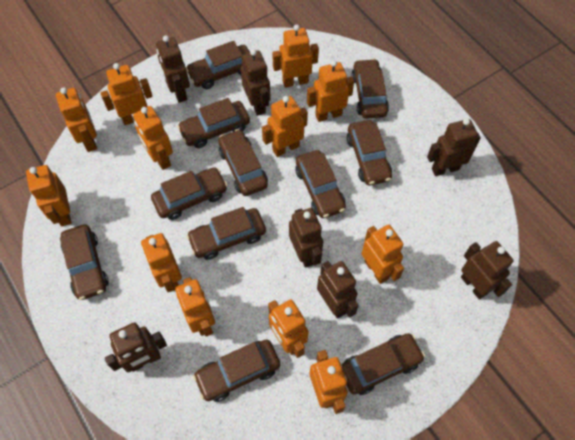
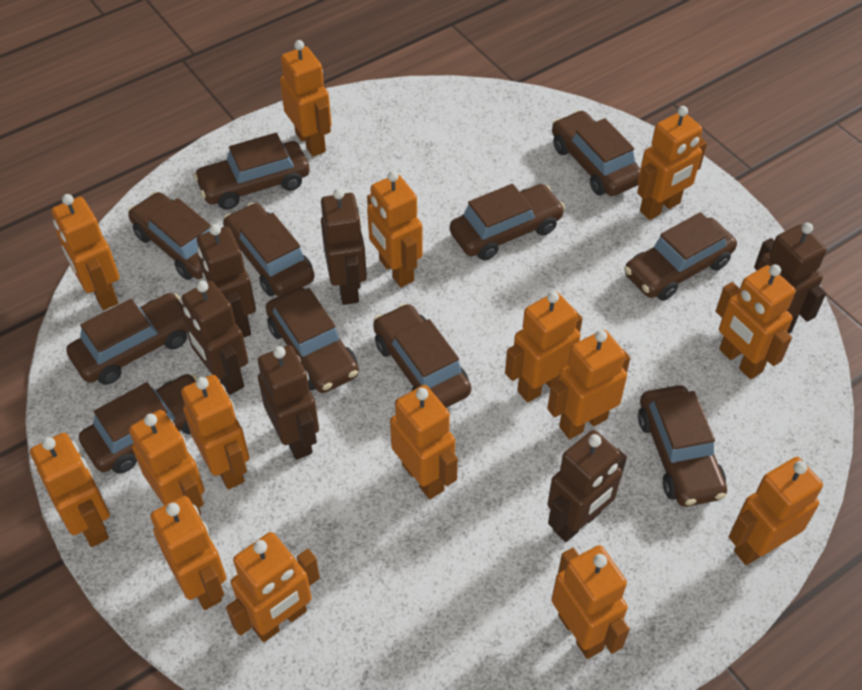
brown robot: 7 -> 6
orange robot: 12 -> 15

